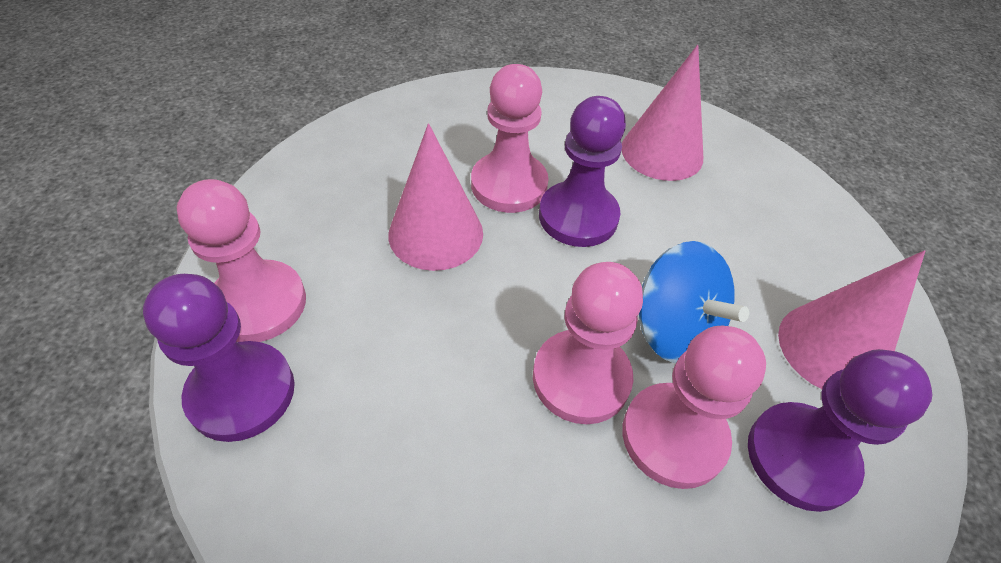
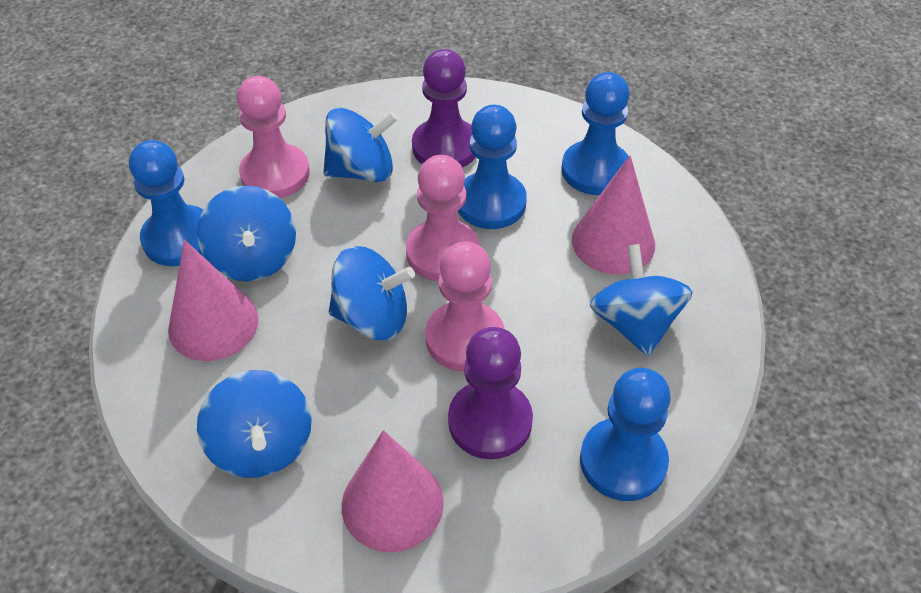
blue pawn: 0 -> 4
blue spinning top: 1 -> 5
pink pawn: 4 -> 3
purple pawn: 3 -> 2

